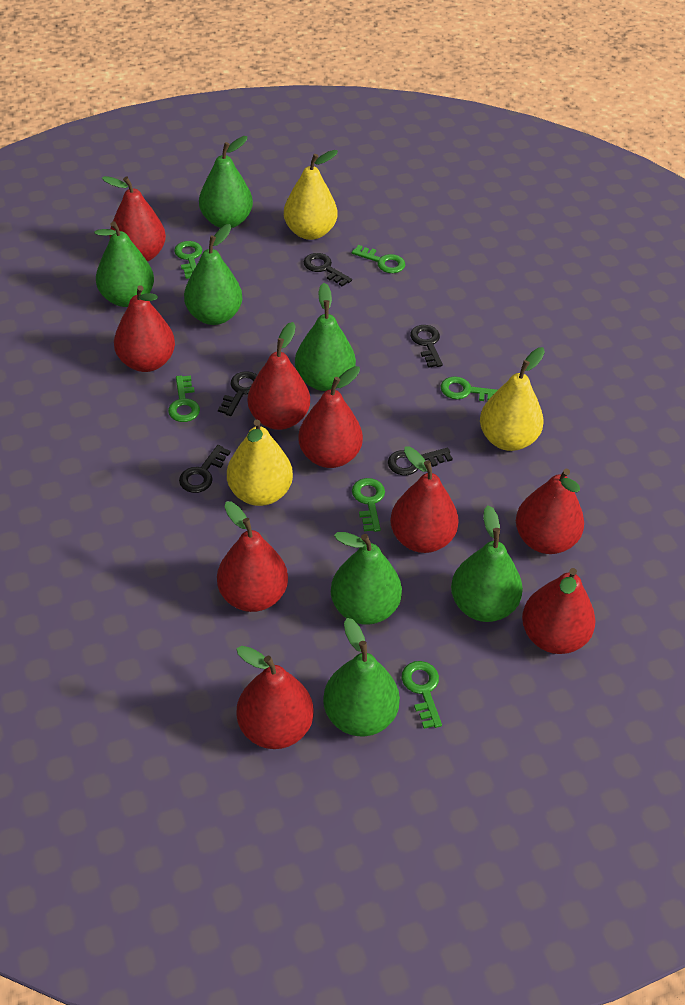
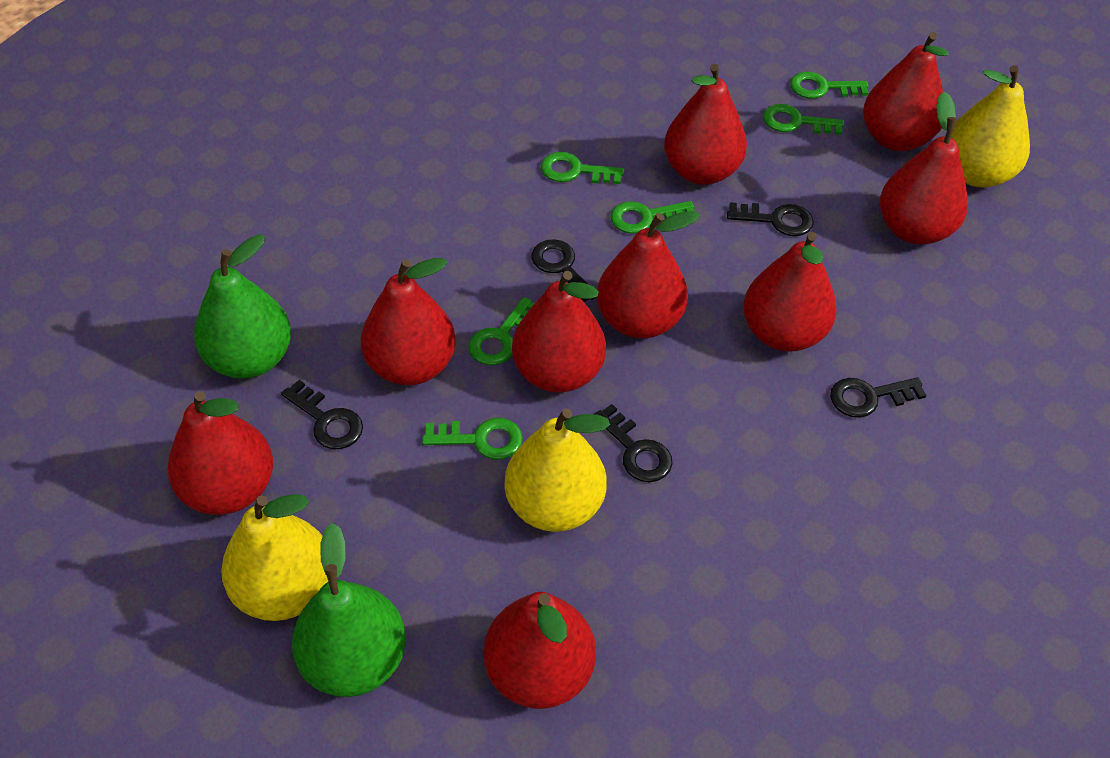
green pear: 7 -> 2

